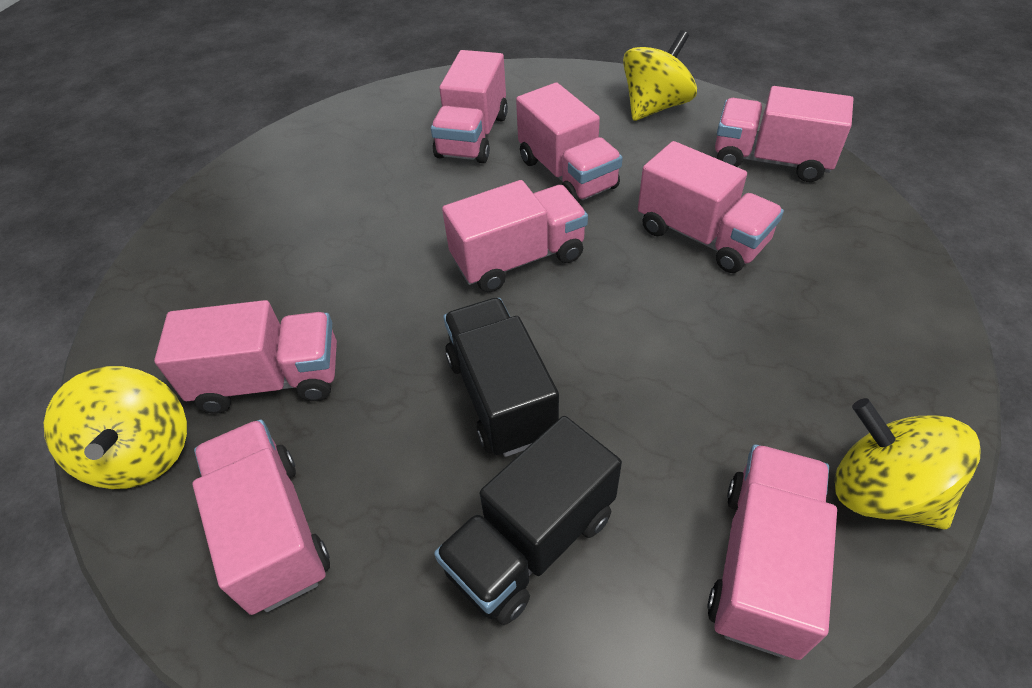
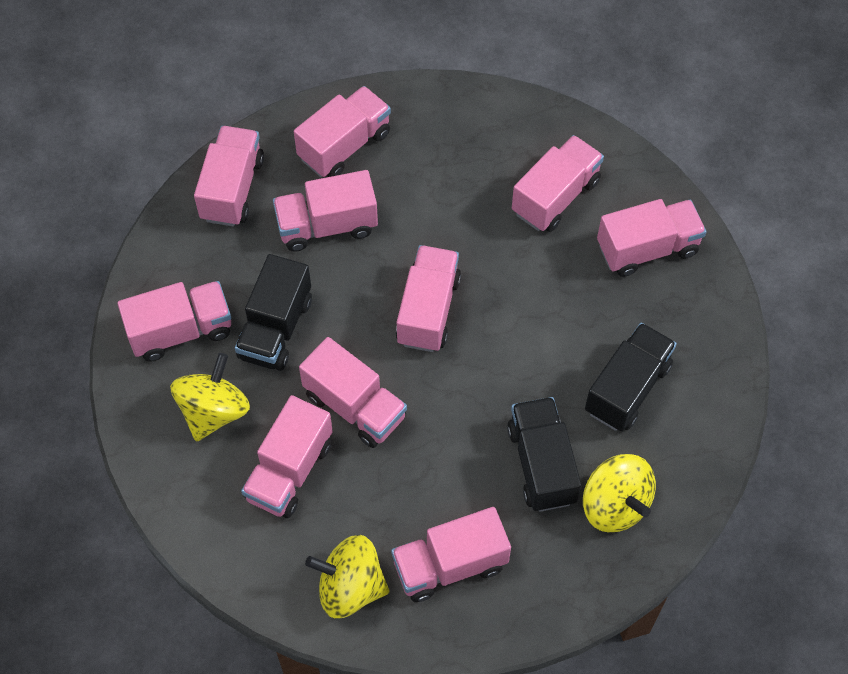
black truck: 2 -> 3
pink truck: 8 -> 10

